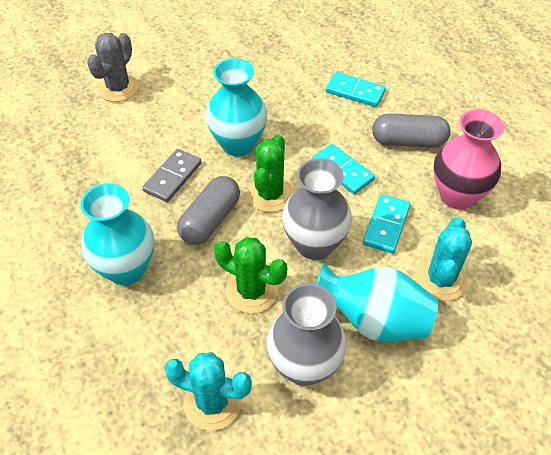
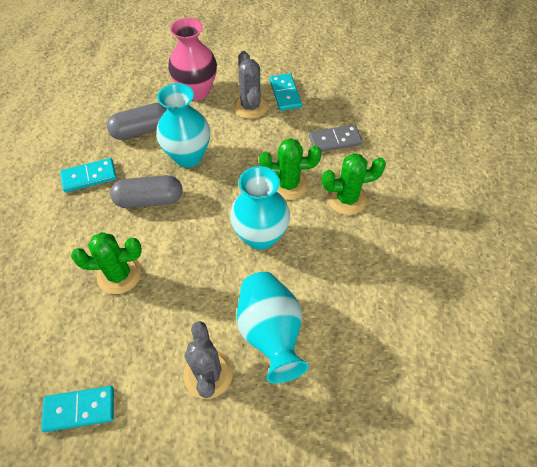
green cactus: 2 -> 3
grey cactus: 1 -> 2
grey vase: 2 -> 0
turquoise cactus: 2 -> 0

